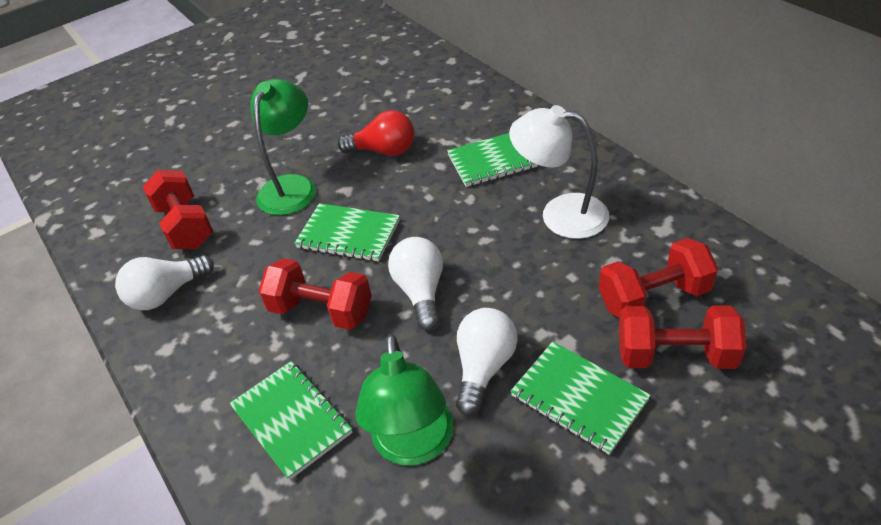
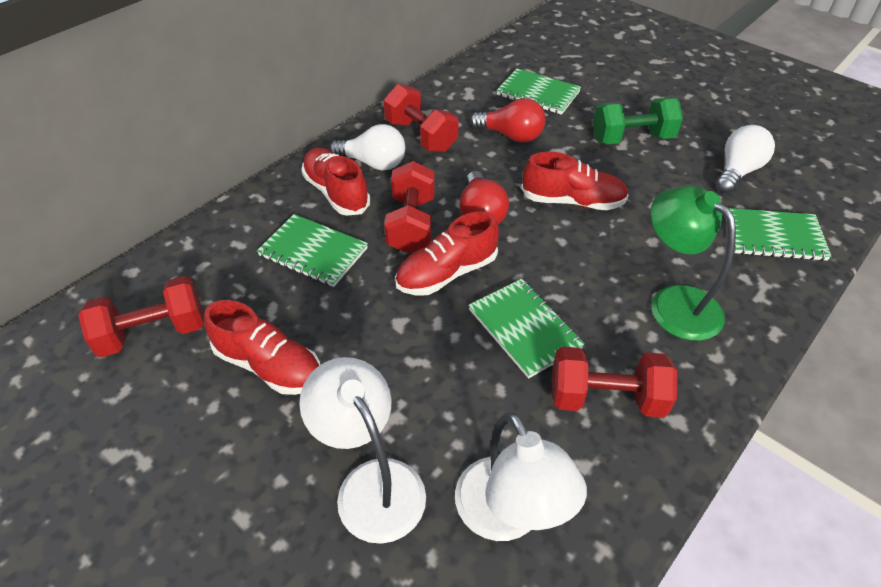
green dumbbell: 0 -> 1
green lamp: 2 -> 1
red light bulb: 1 -> 2
red shoe: 0 -> 4
white lamp: 1 -> 2
white light bulb: 3 -> 2

